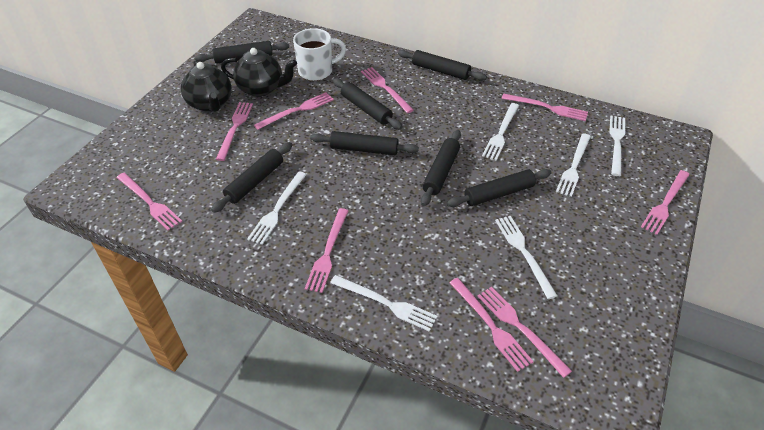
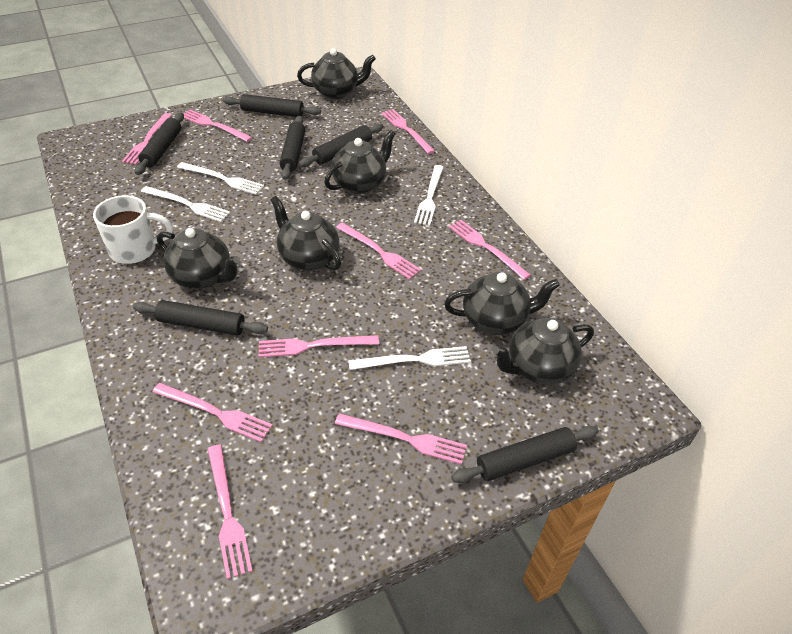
black rolling pin: 7 -> 6
black teapot: 2 -> 6
white fork: 6 -> 4

